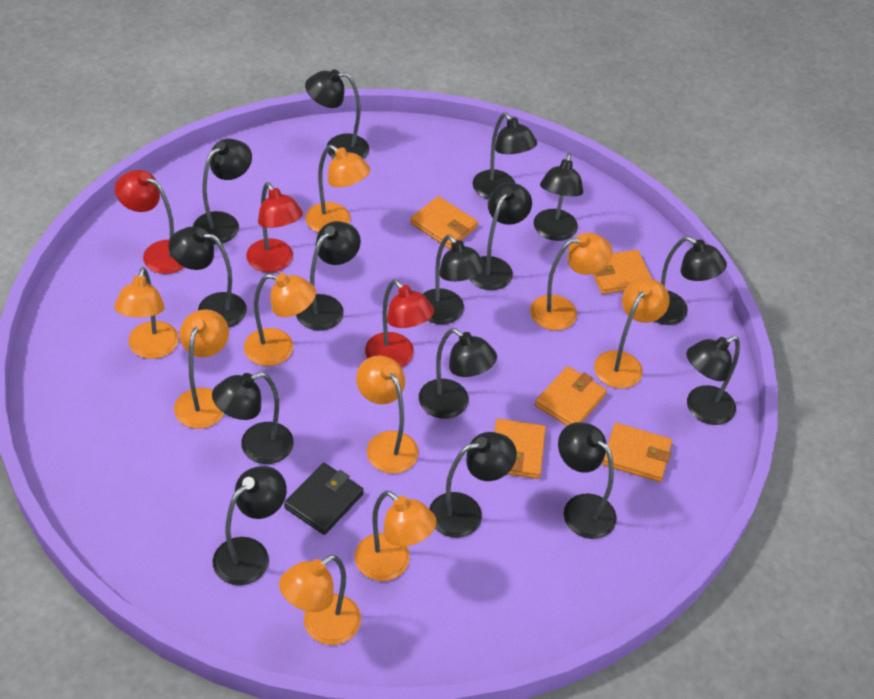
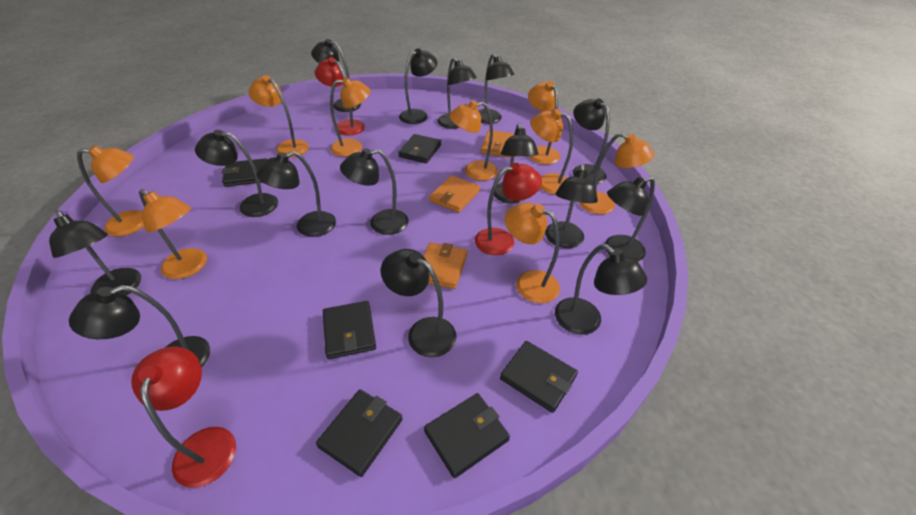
black wallet: 1 -> 6
orange wallet: 5 -> 3

